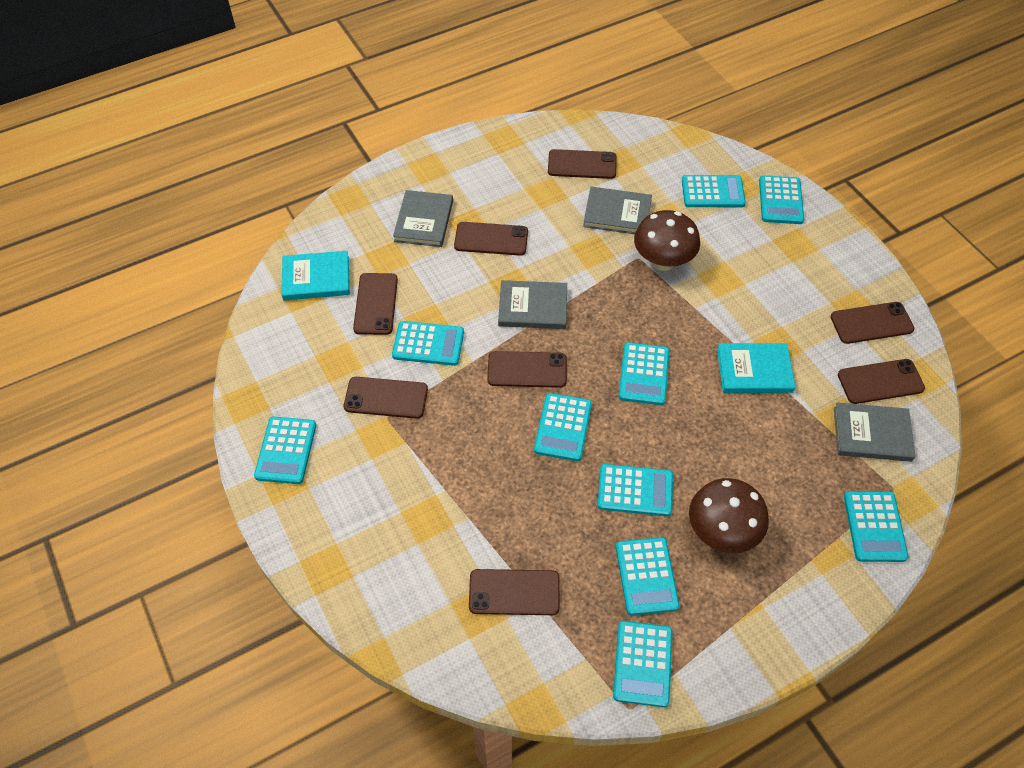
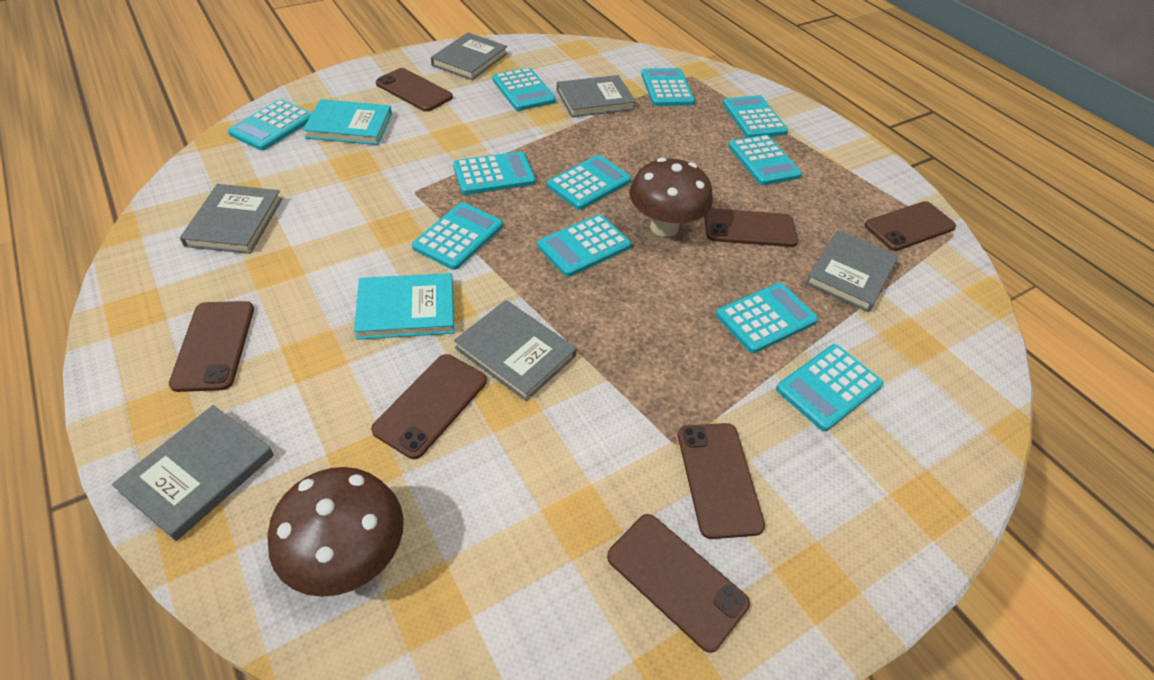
brown phone: 8 -> 7
grey book: 4 -> 6
turquoise calculator: 10 -> 11

